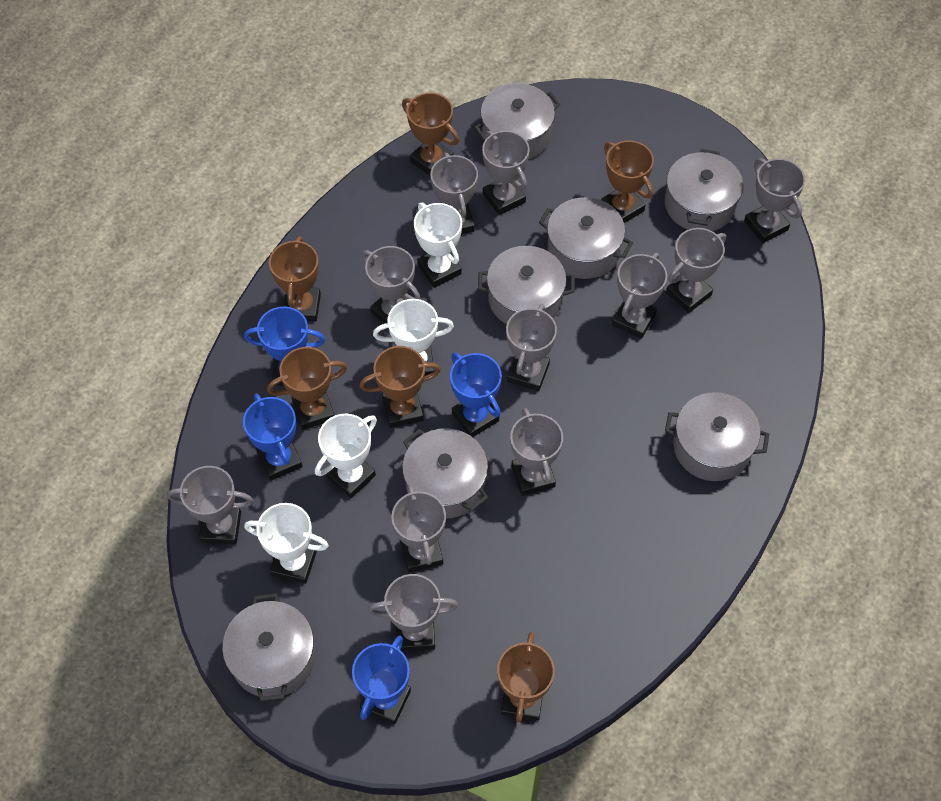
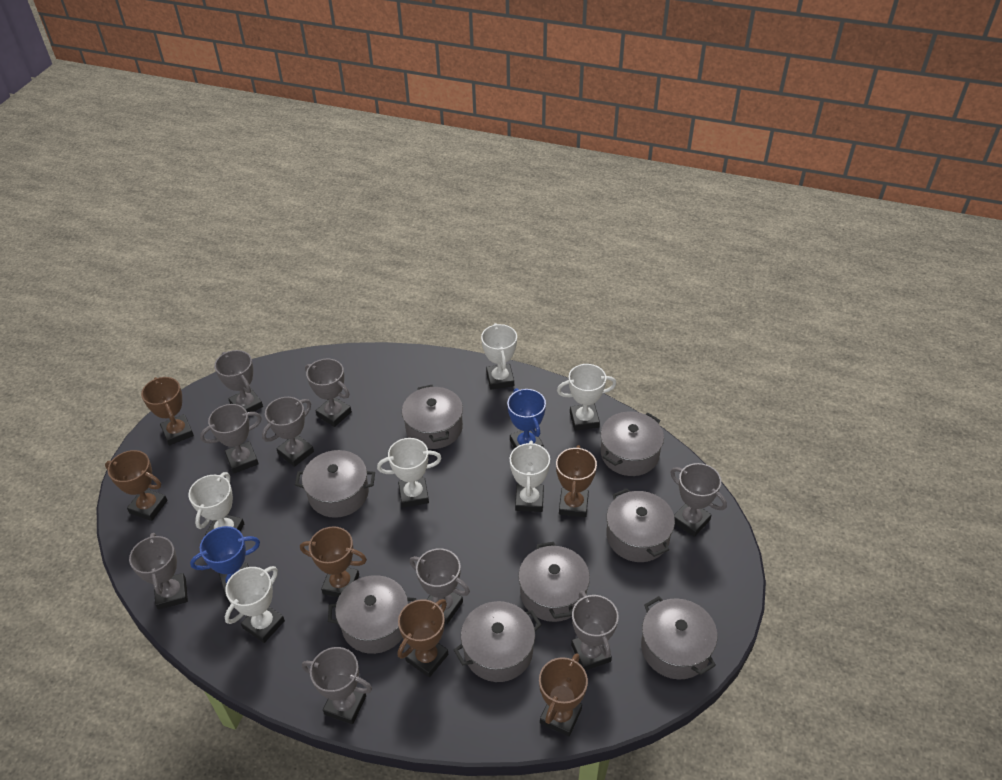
blue trophy: 4 -> 2
grey pot: 7 -> 8
grey trophy: 11 -> 9
white trophy: 4 -> 6

